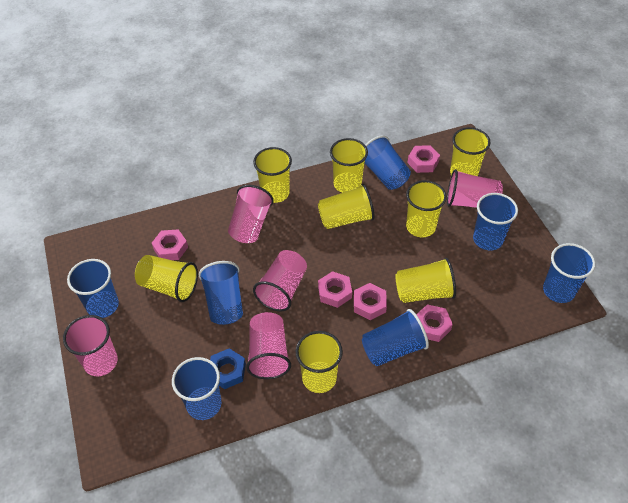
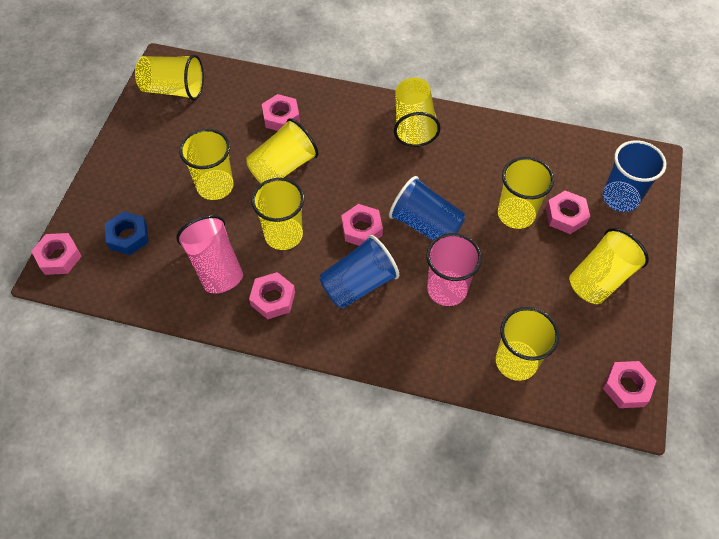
blue cup: 7 -> 3
pink cup: 5 -> 2
pink nut: 5 -> 6

